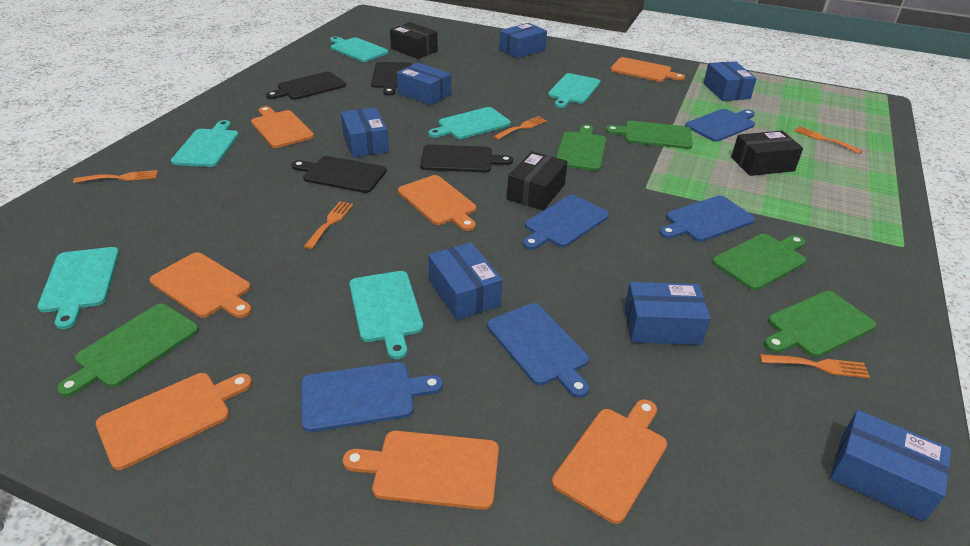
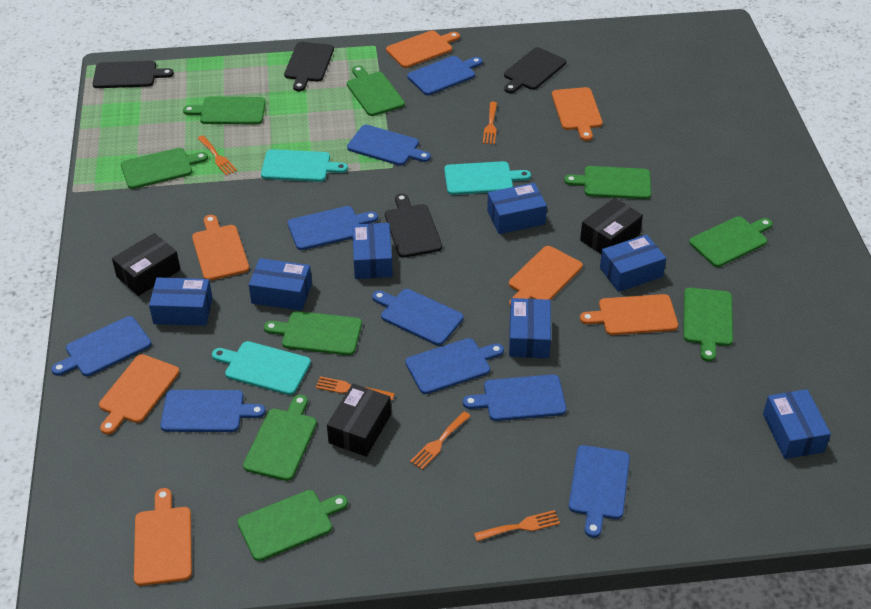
blue cutting board: 5 -> 9
green cutting board: 5 -> 9
turquoise cutting board: 6 -> 3

